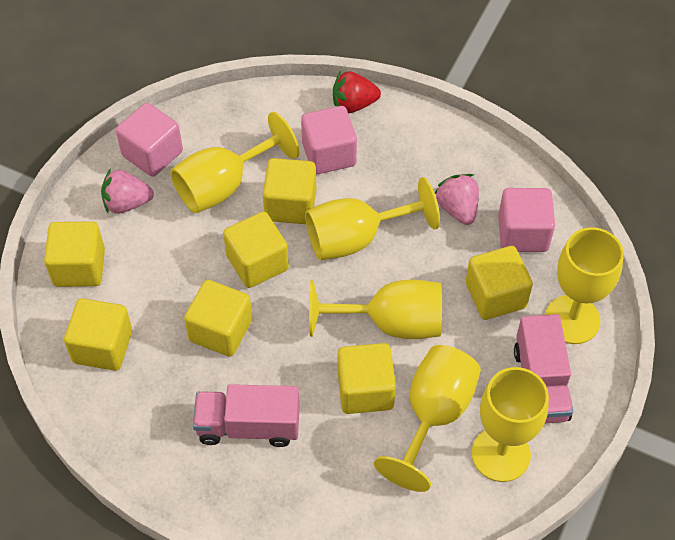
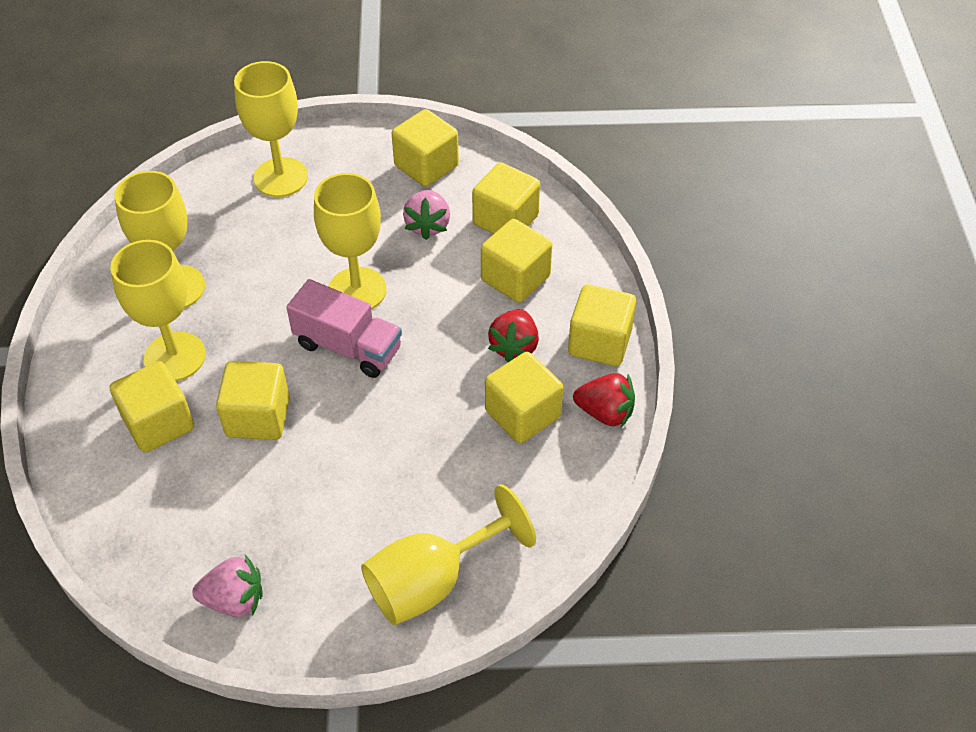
pink cube: 3 -> 0
pink truck: 2 -> 1
red strawberry: 1 -> 2
yellow goblet: 6 -> 5

